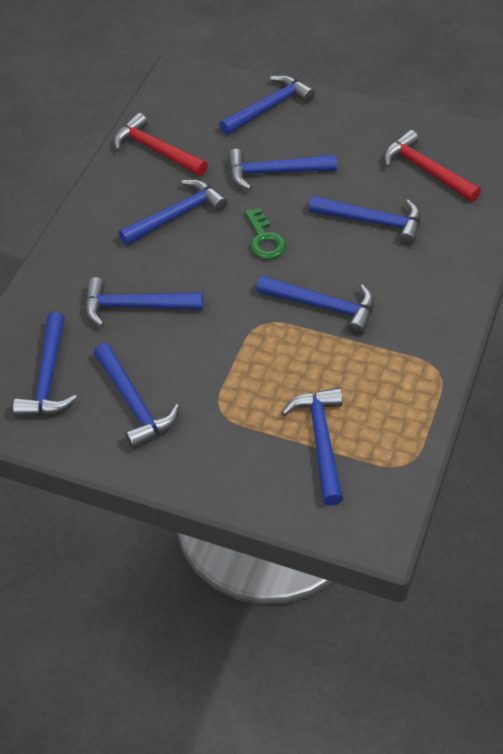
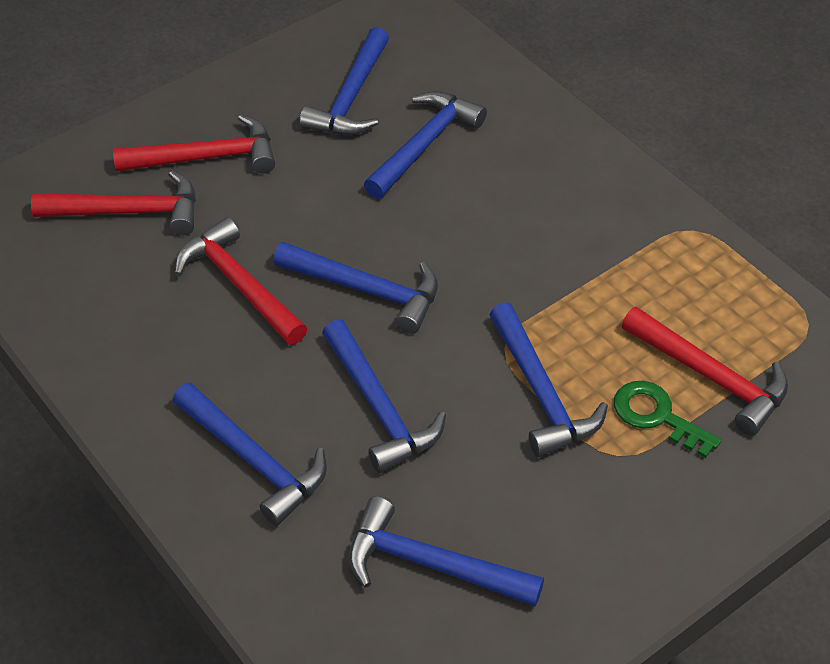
blue hammer: 9 -> 7
red hammer: 2 -> 4

